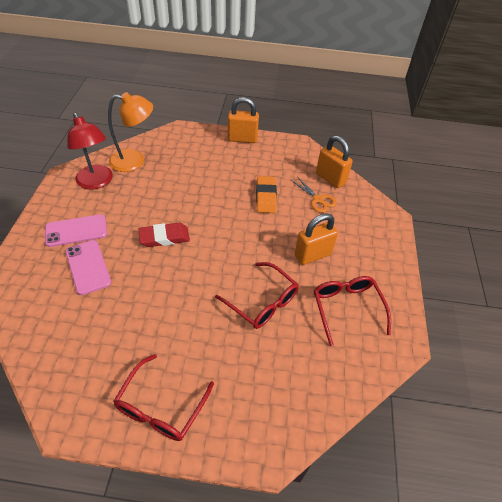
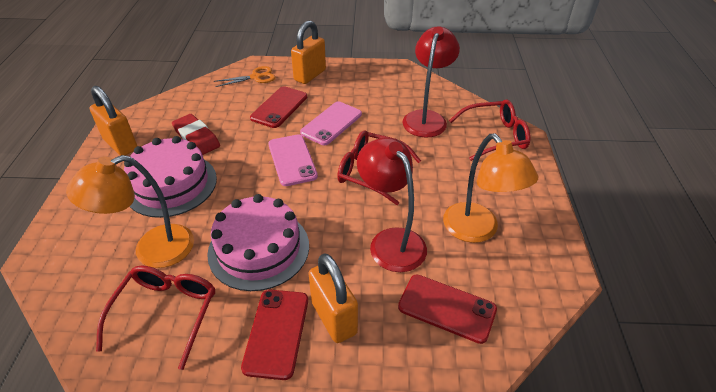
orange eraser: 1 -> 0
orange lamp: 1 -> 2
pink cake: 0 -> 2
red lamp: 1 -> 2
red phone: 0 -> 3

